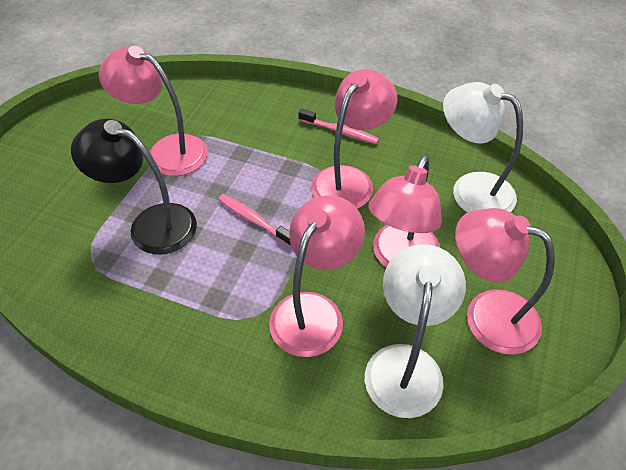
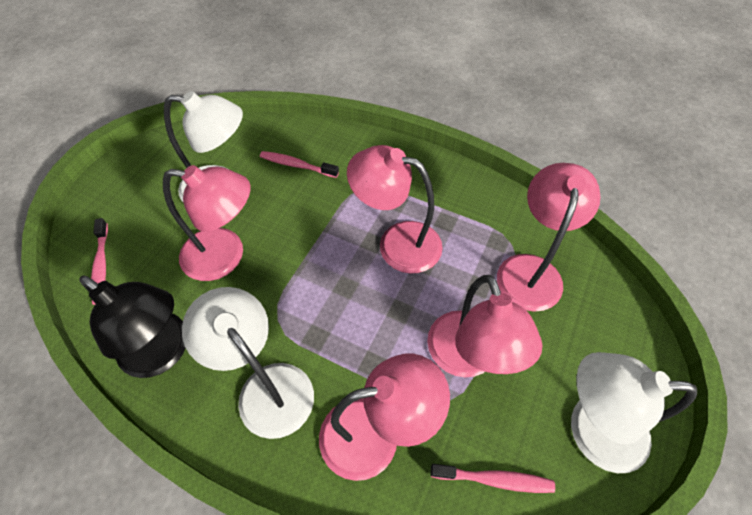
pink toothbrush: 2 -> 3
white lamp: 2 -> 3

